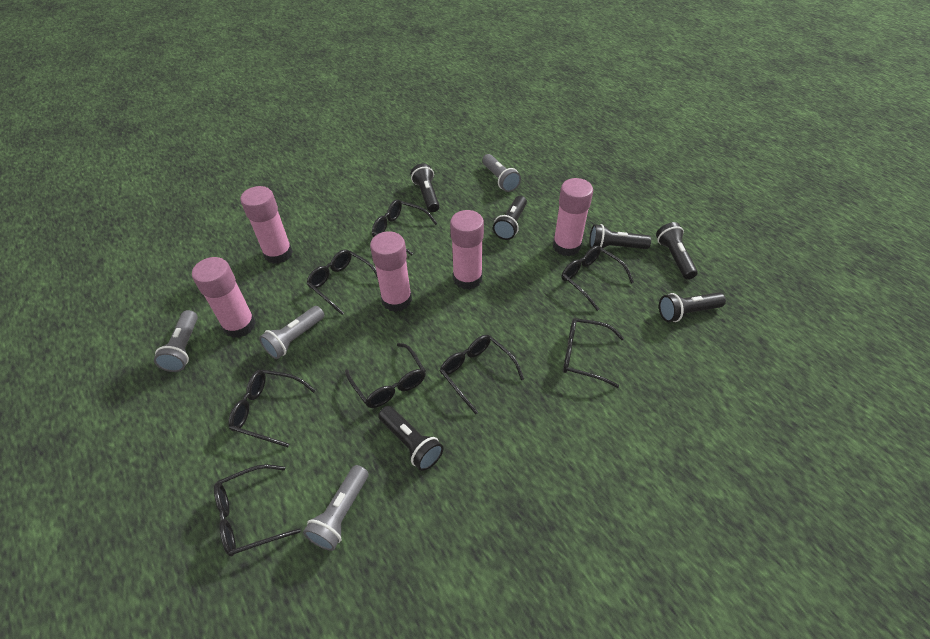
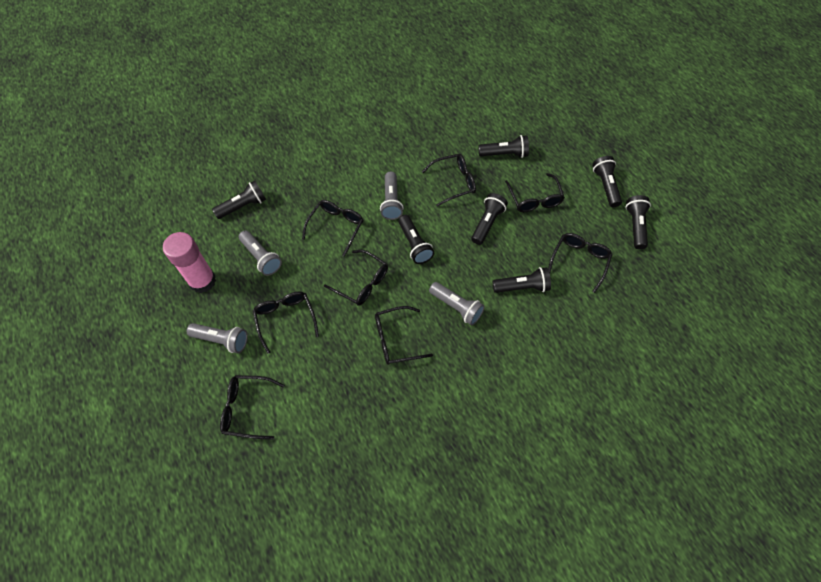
black flashlight: 6 -> 7
pink glue stick: 5 -> 1

